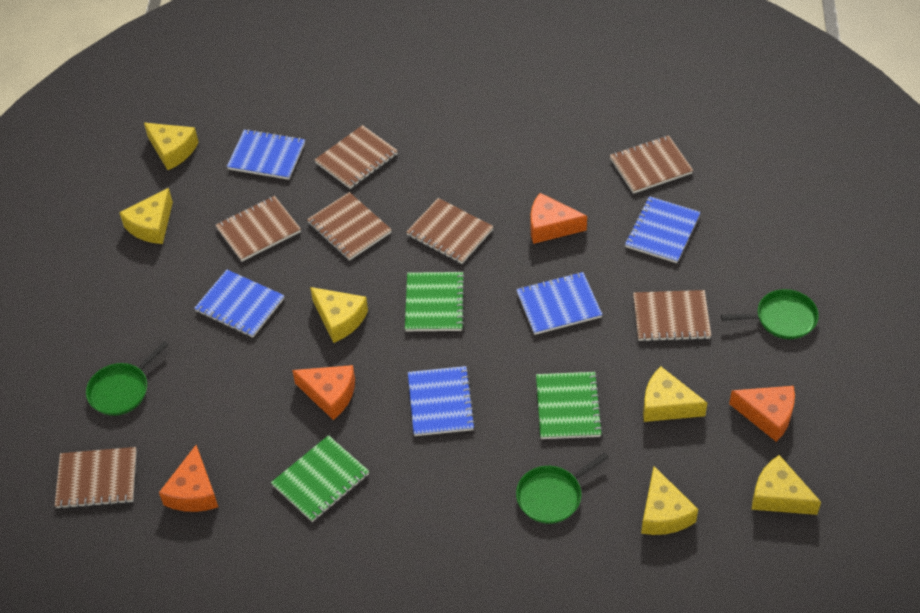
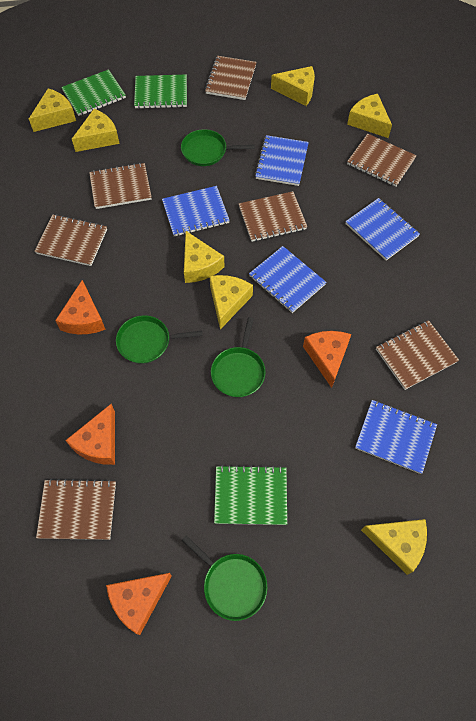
green pan: 3 -> 4
yellow cheese: 6 -> 7

